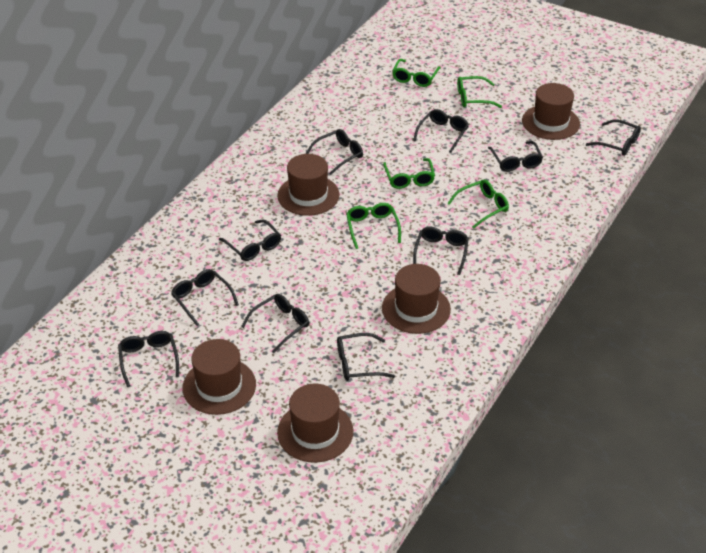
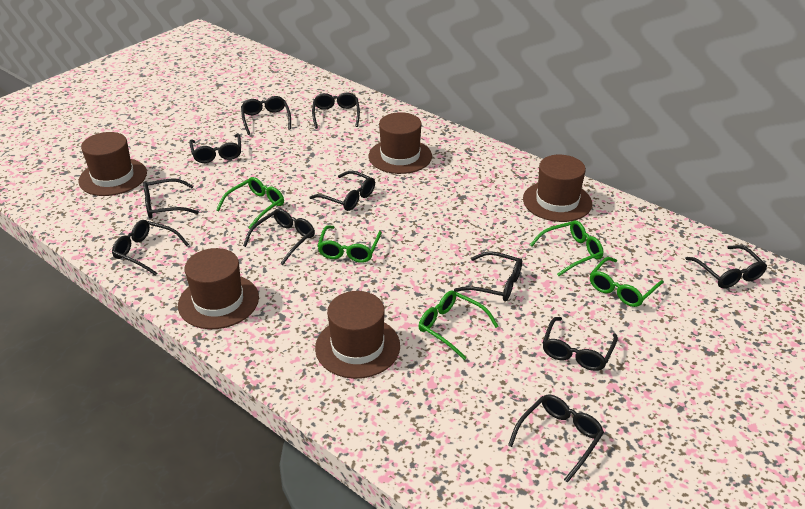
black glasses: 10 -> 11

